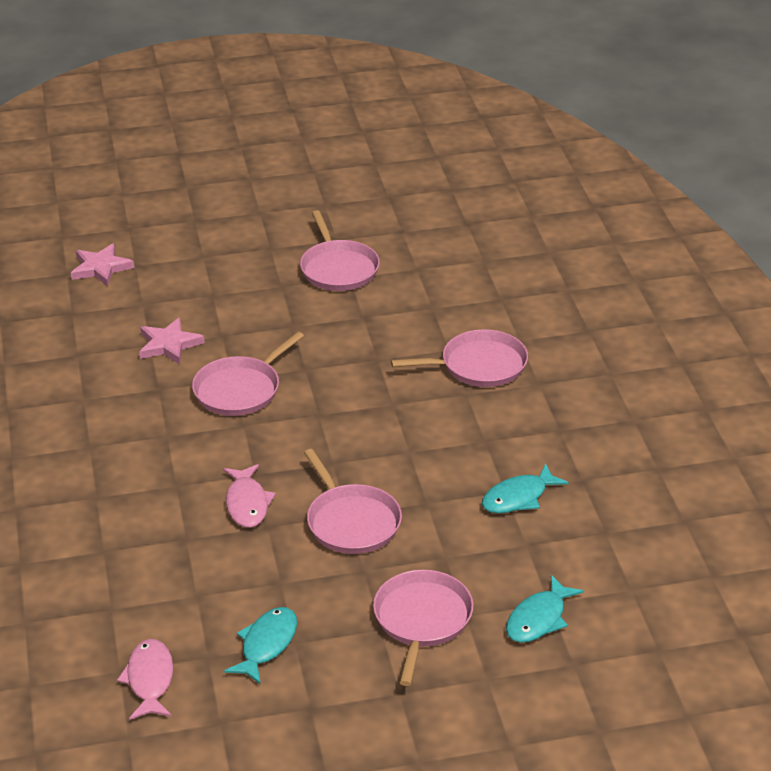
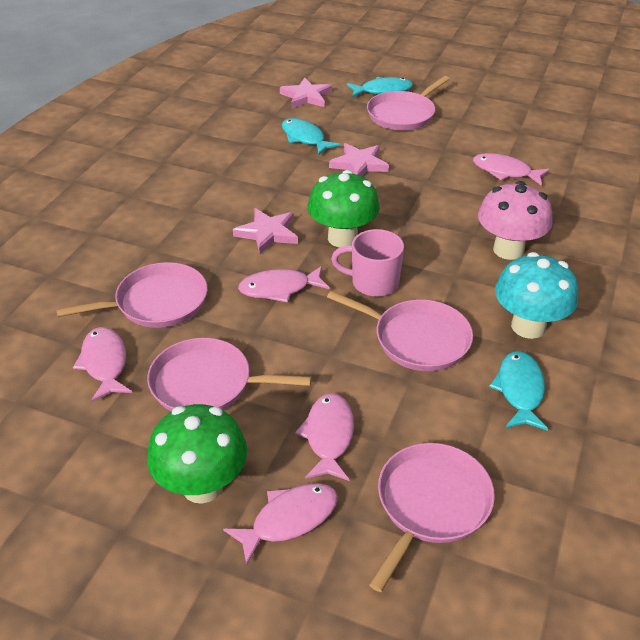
green mushroom: 0 -> 2
pink fish: 2 -> 5
pink mug: 0 -> 1
pink mushroom: 0 -> 1
pink star: 2 -> 3
turquoise mushroom: 0 -> 1

